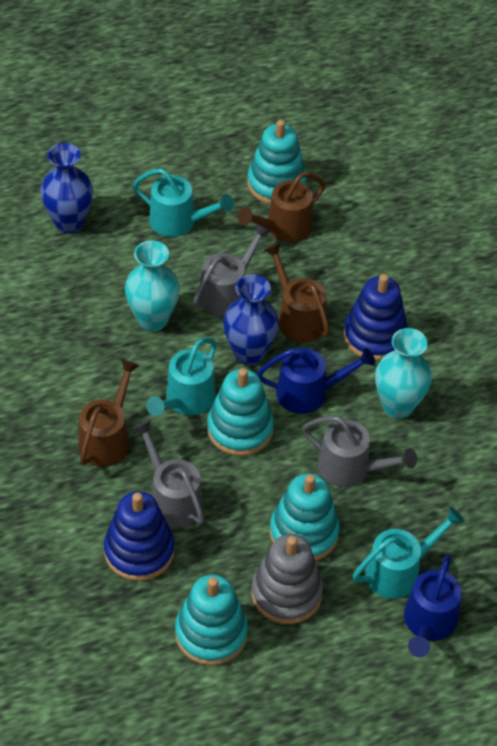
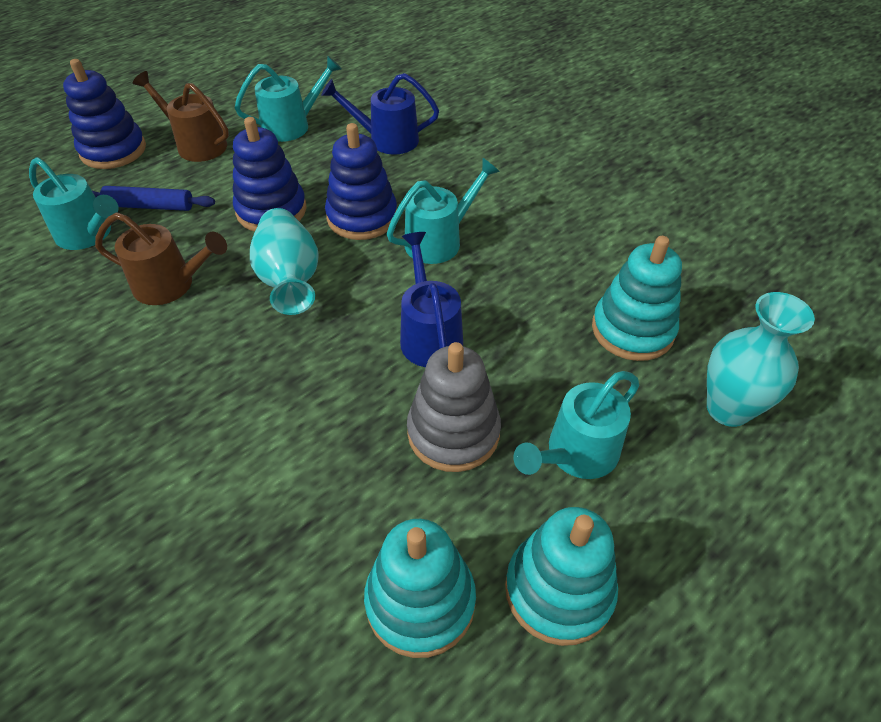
blue rolling pin: 0 -> 1
blue stacking toy: 2 -> 3
blue vase: 2 -> 0
brown watering can: 3 -> 2
grey watering can: 3 -> 0
turquoise stacking toy: 4 -> 3
turquoise watering can: 3 -> 4

